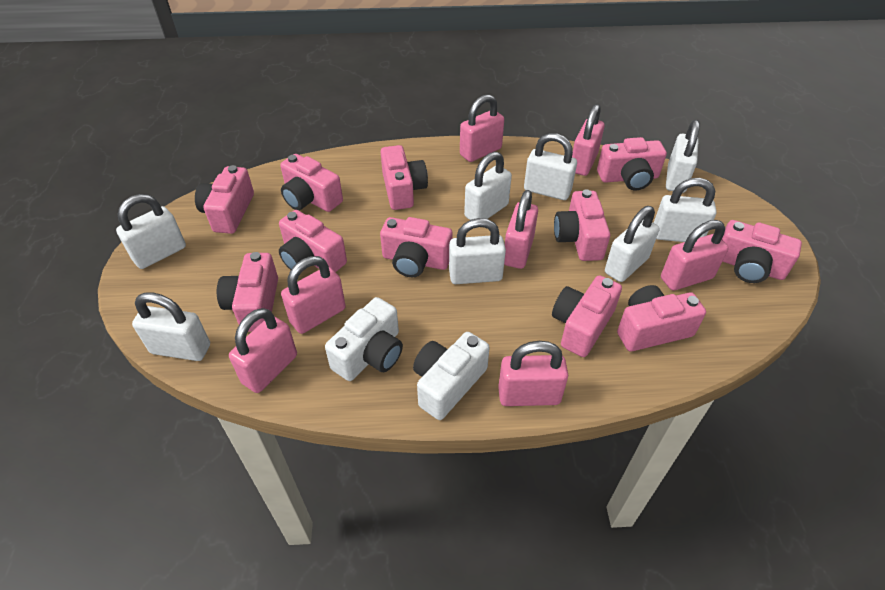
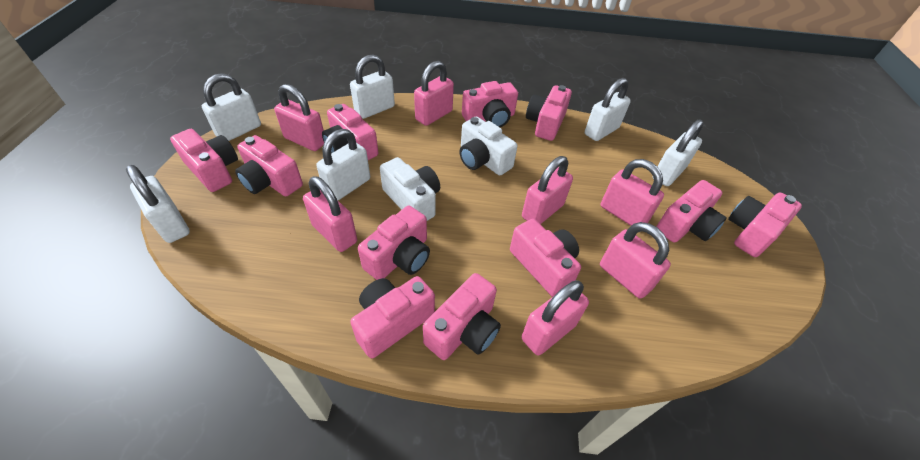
white padlock: 8 -> 6

